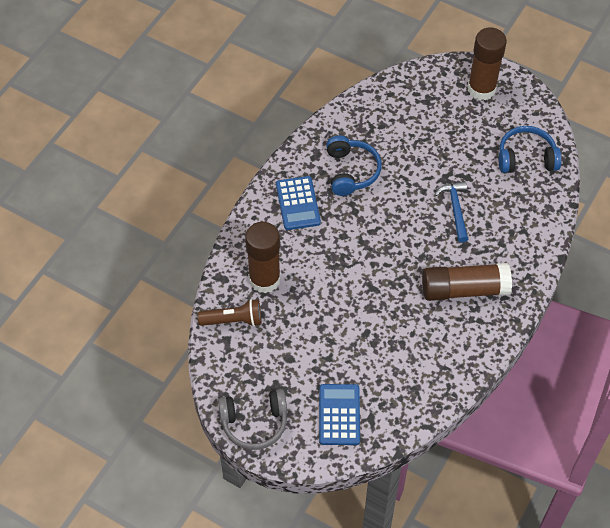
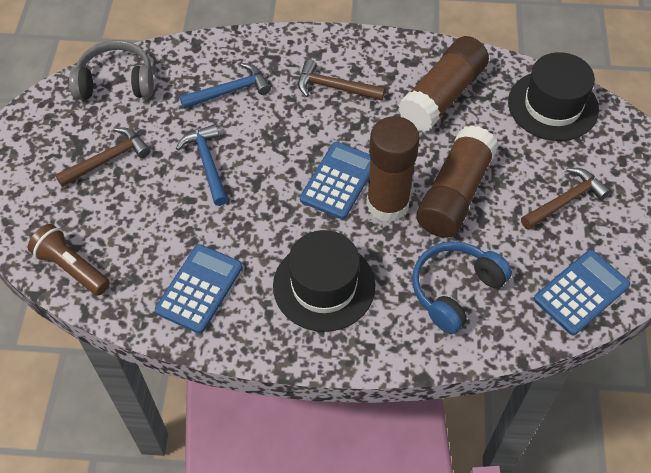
black hat: 0 -> 2
blue calculator: 2 -> 3
blue hammer: 1 -> 2
blue headphones: 2 -> 1
brown hammer: 0 -> 3

